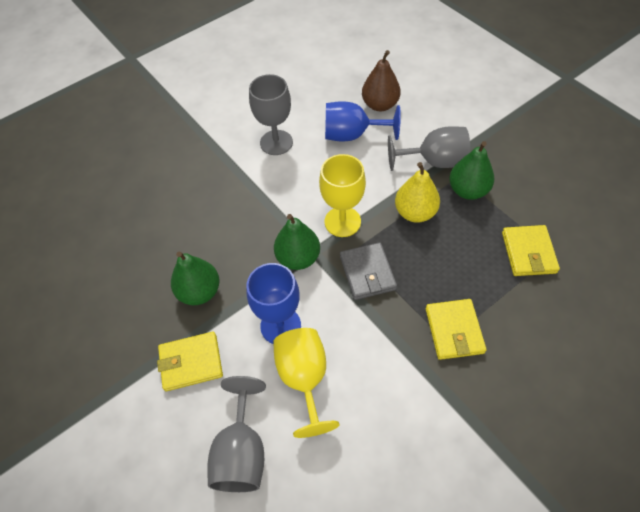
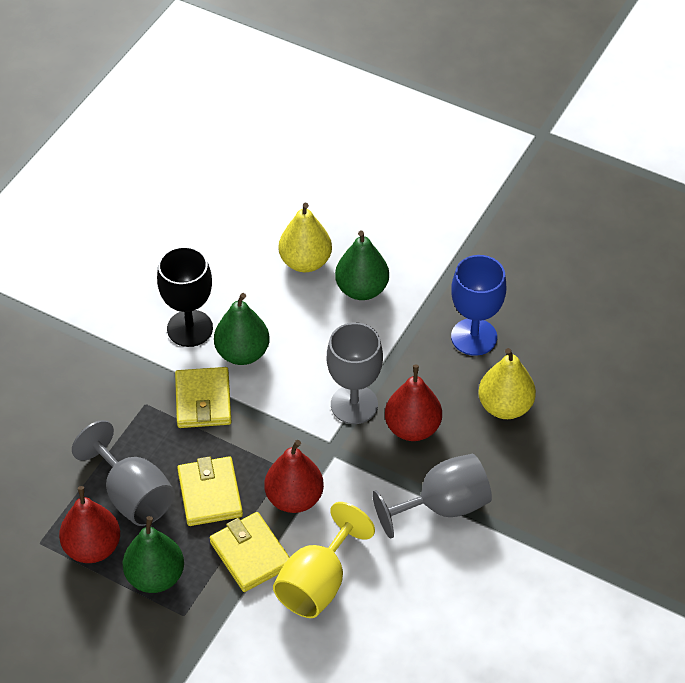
black goblet: 0 -> 1
blue goblet: 2 -> 1
brown pear: 1 -> 0
grey wallet: 1 -> 0
red pear: 0 -> 3
yellow goblet: 2 -> 1
yellow pear: 1 -> 2

